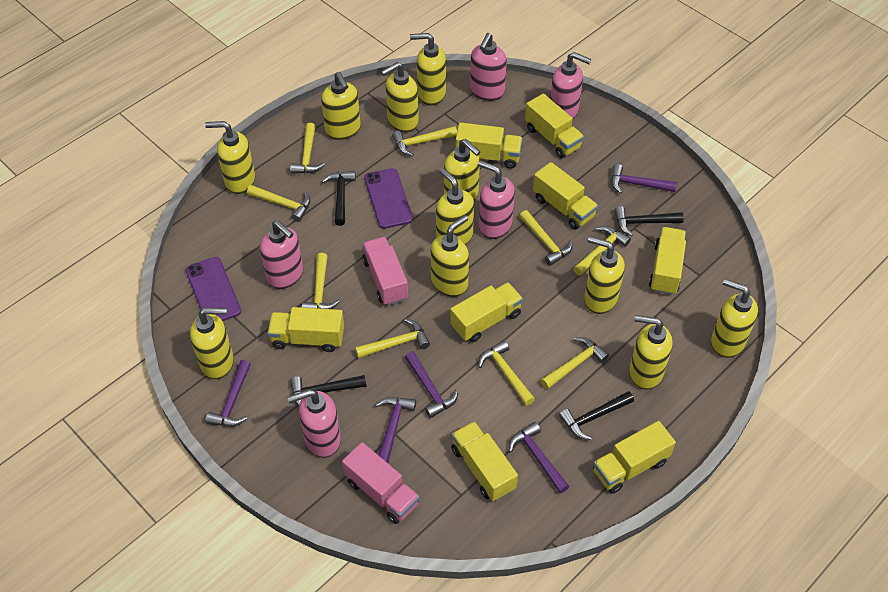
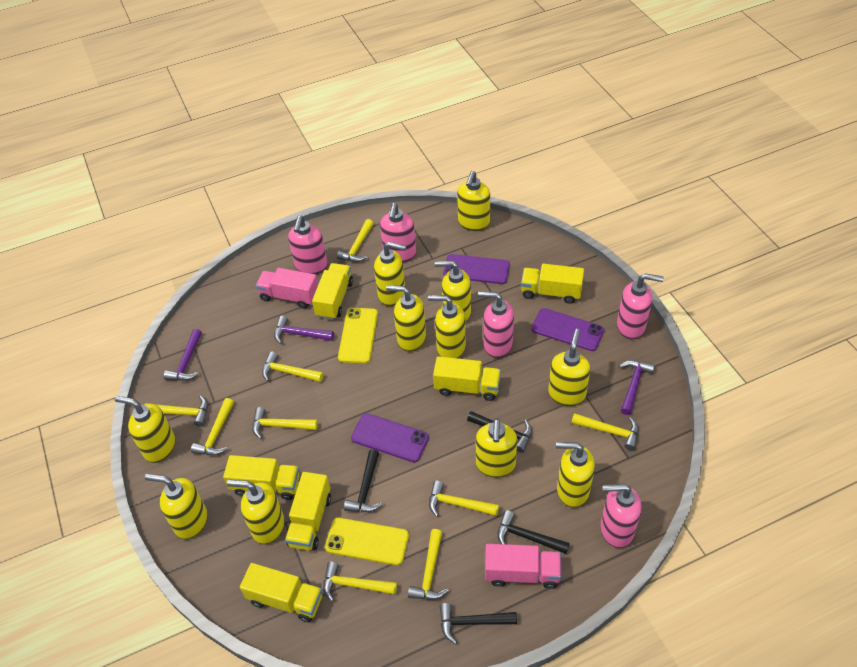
purple hammer: 5 -> 3
purple phone: 2 -> 3
yellow phone: 0 -> 2
yellow truck: 8 -> 6

